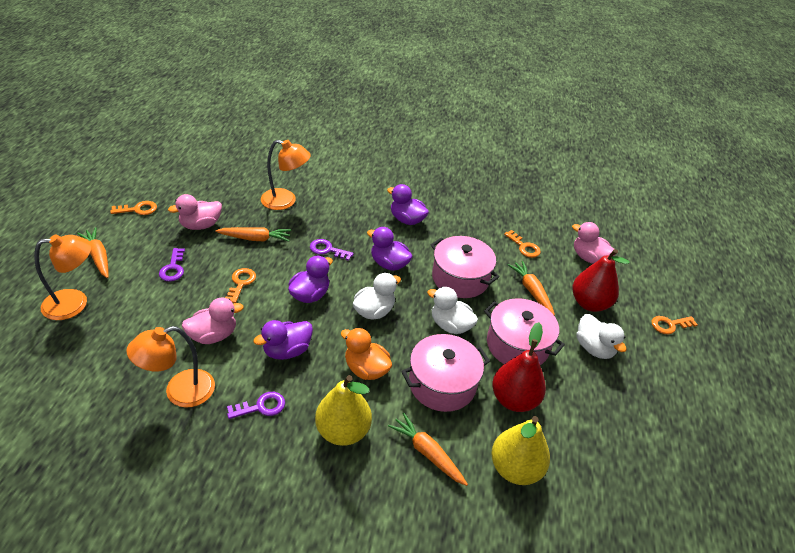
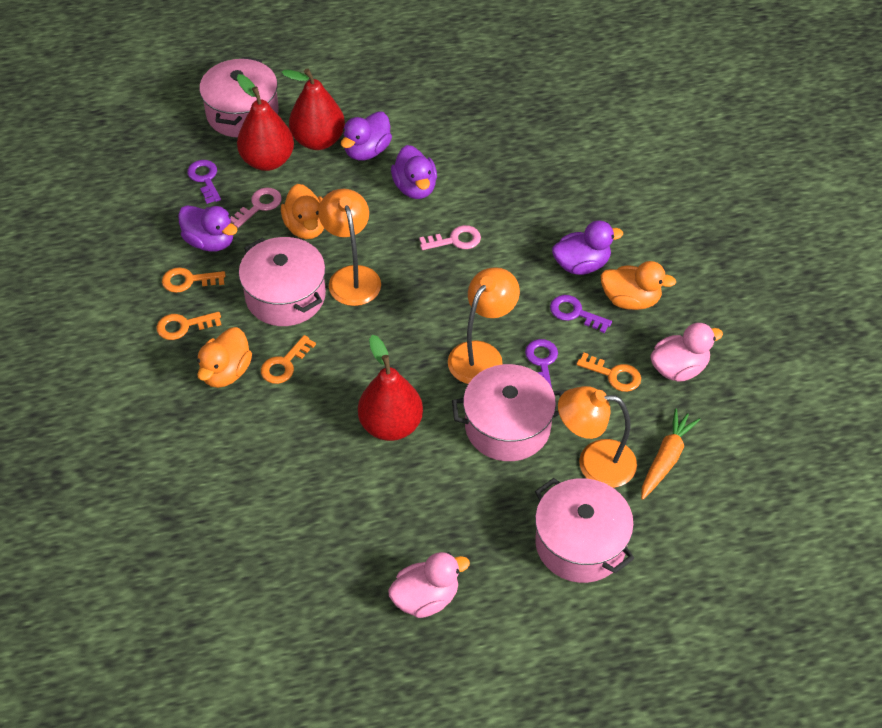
orange carrot: 4 -> 1
orange duck: 1 -> 3
pink duck: 3 -> 2
pink key: 0 -> 2
pink pot: 3 -> 4
red pear: 2 -> 3
white duck: 3 -> 0
yellow pear: 2 -> 0

